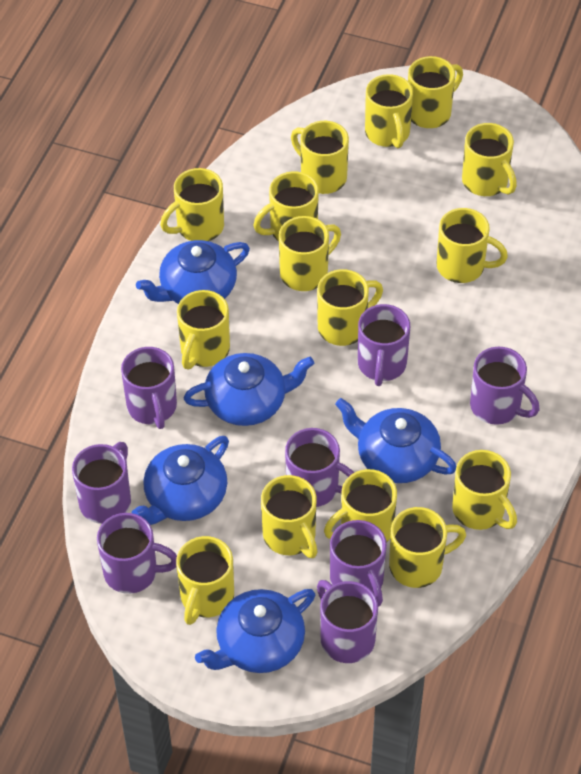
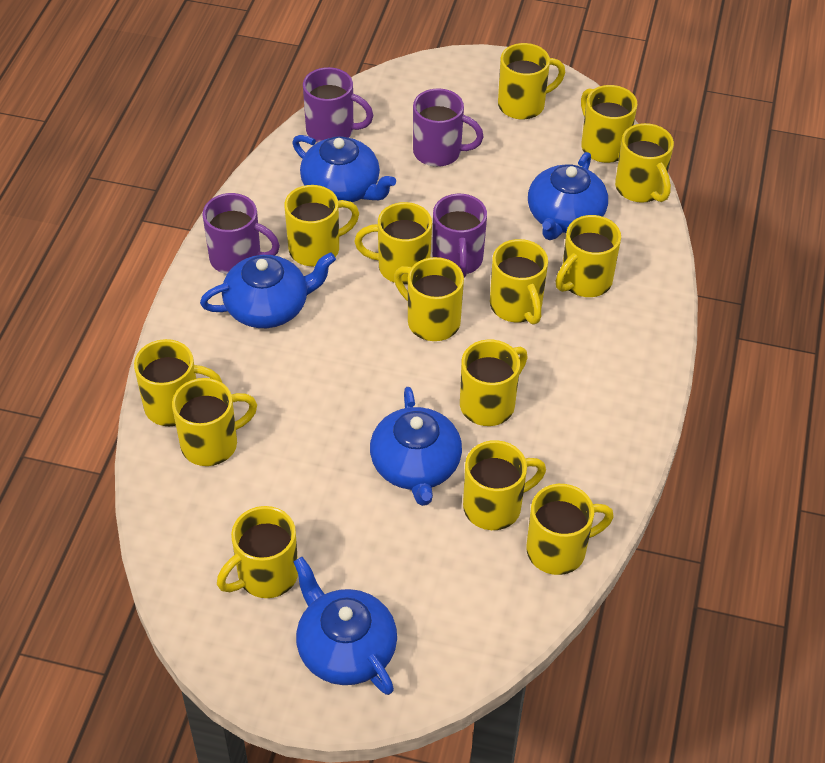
purple mug: 8 -> 4
yellow mug: 15 -> 14

